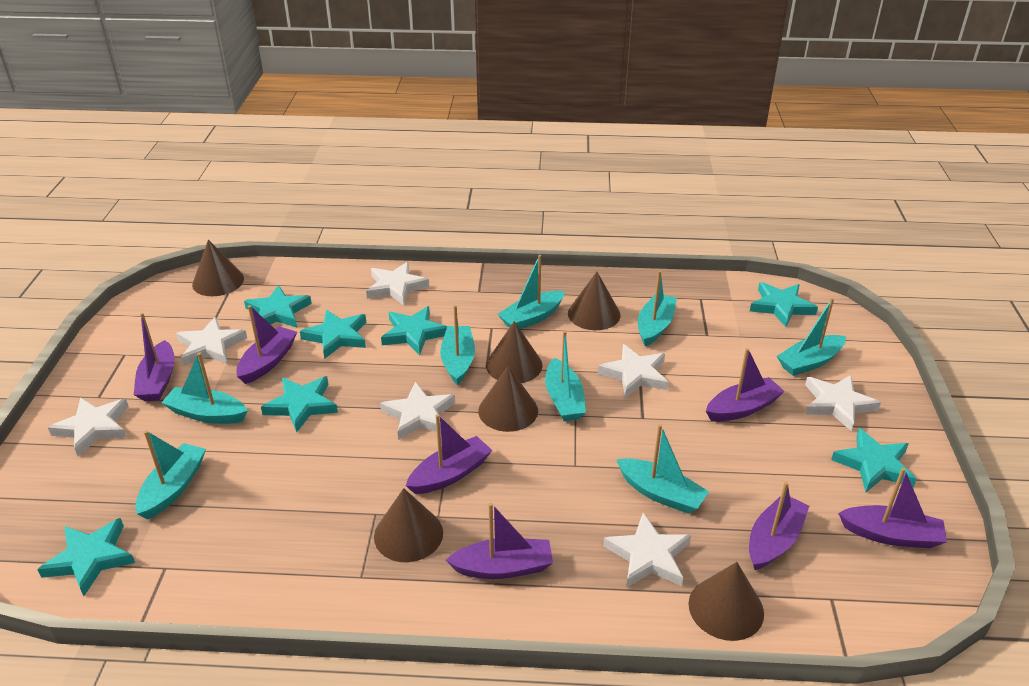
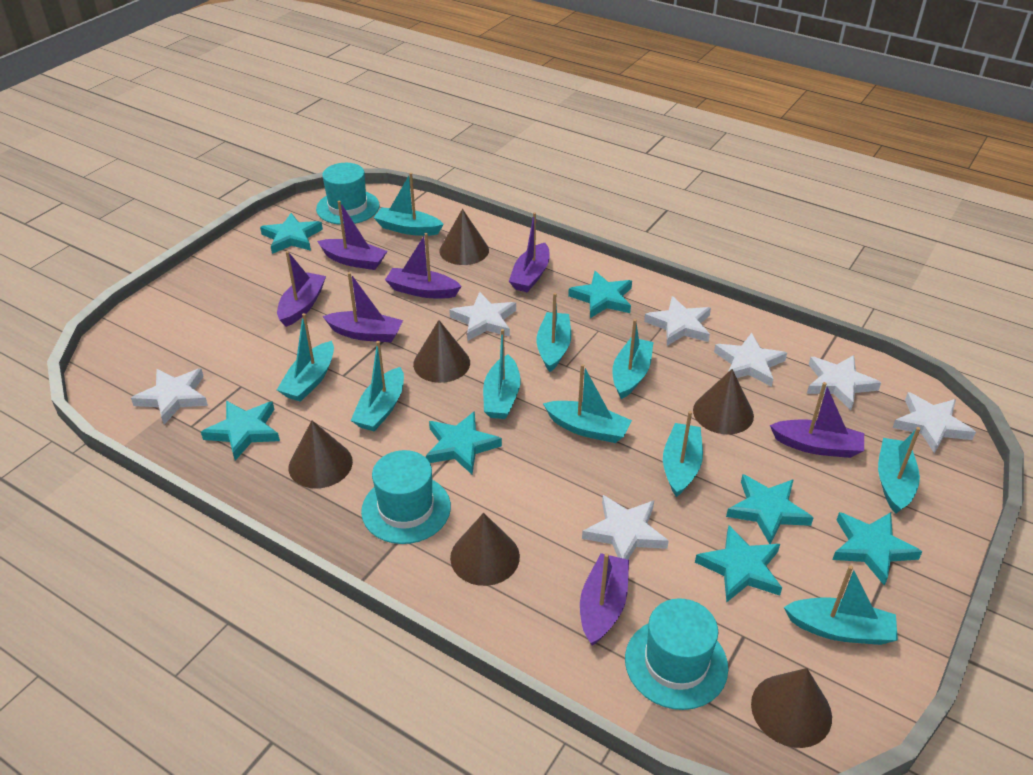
turquoise boat: 8 -> 10
turquoise hat: 0 -> 3

